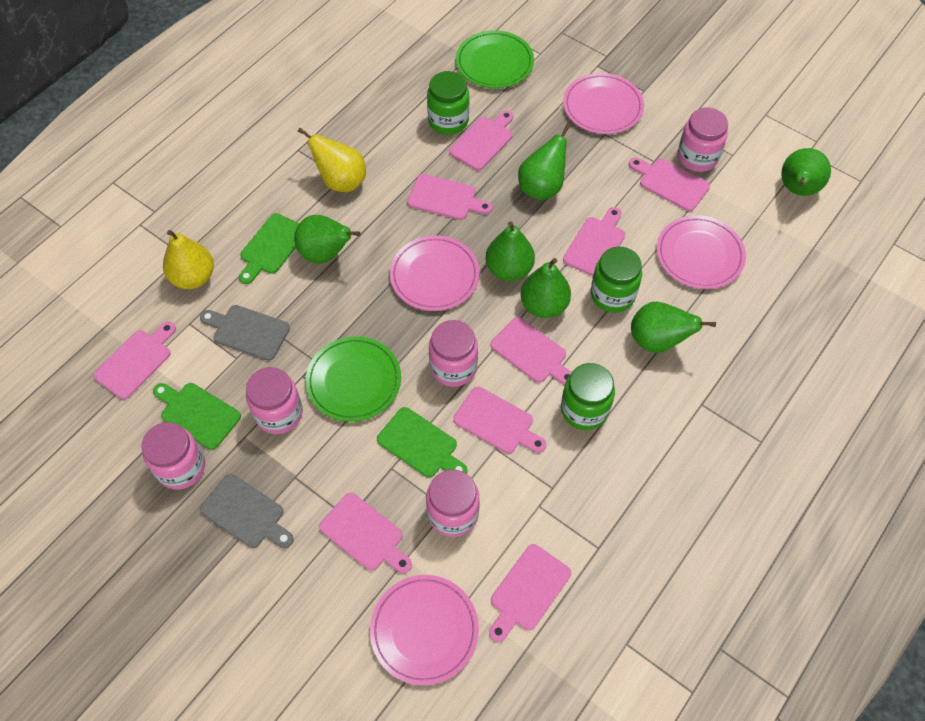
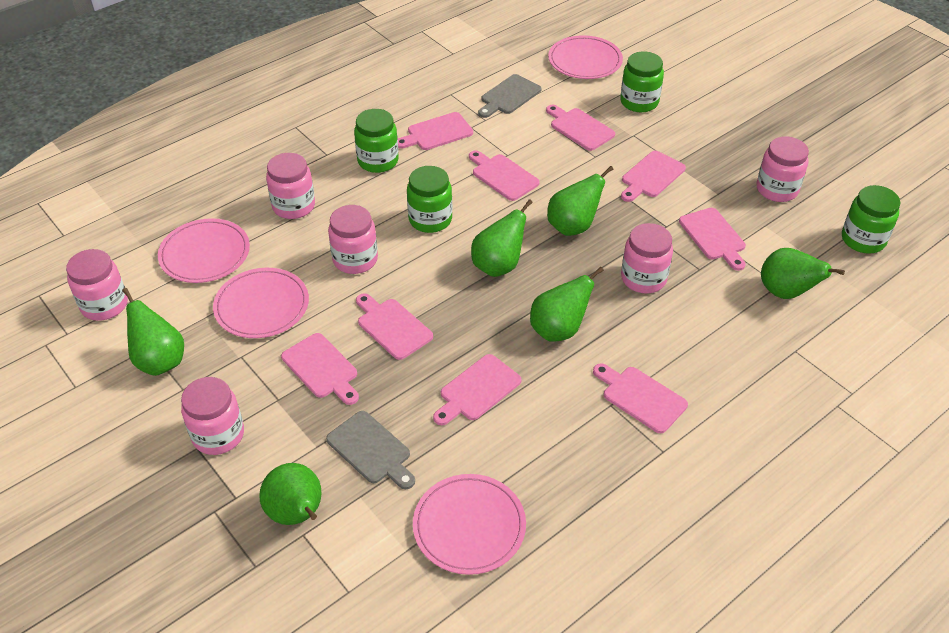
green cutting board: 3 -> 0
green jar: 3 -> 4
green plate: 2 -> 0
pink jar: 5 -> 6
yellow pear: 2 -> 0

